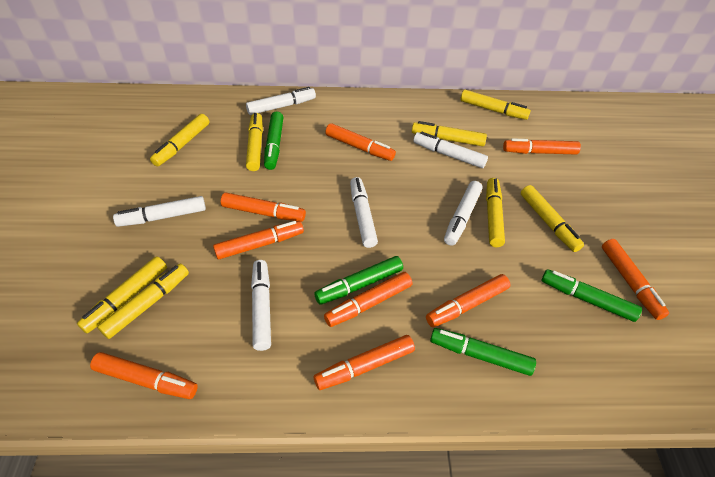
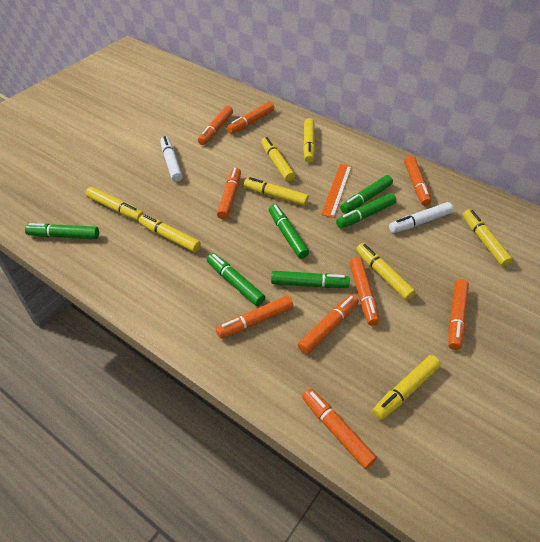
green marker: 4 -> 6
orange ruler: 0 -> 1
white marker: 6 -> 2

